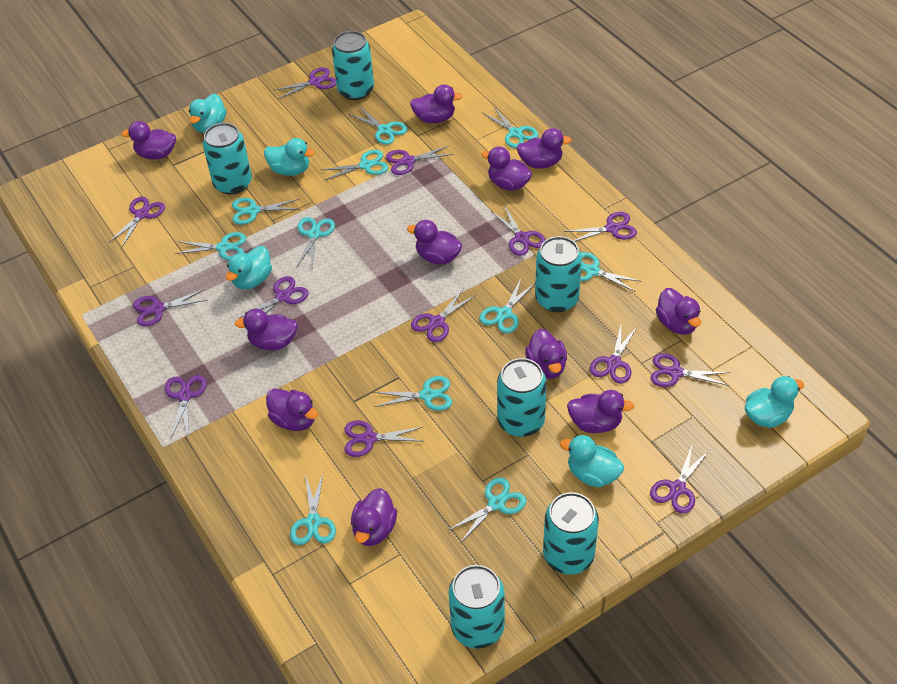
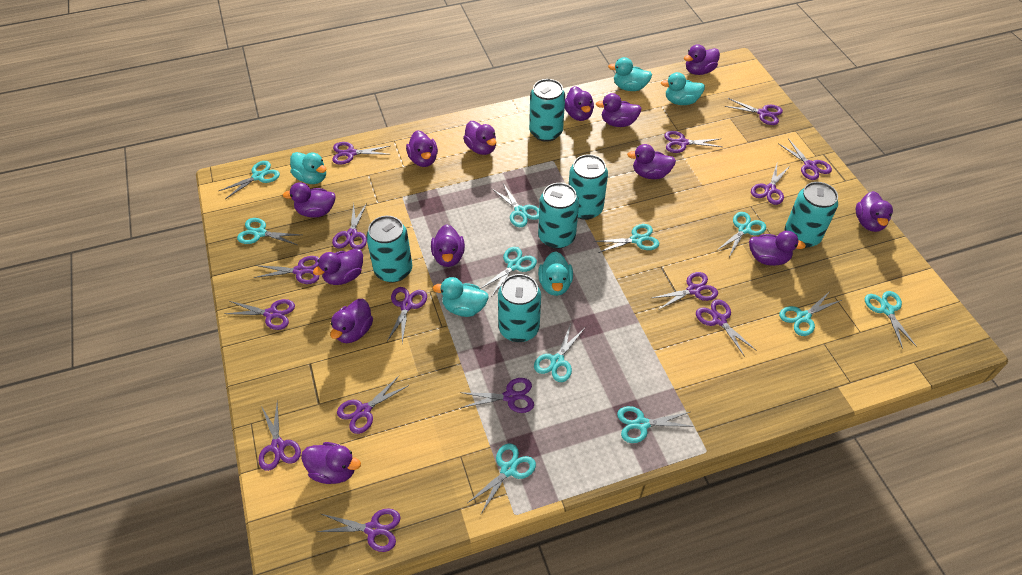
purple duck: 11 -> 13
purple scissors: 13 -> 15

